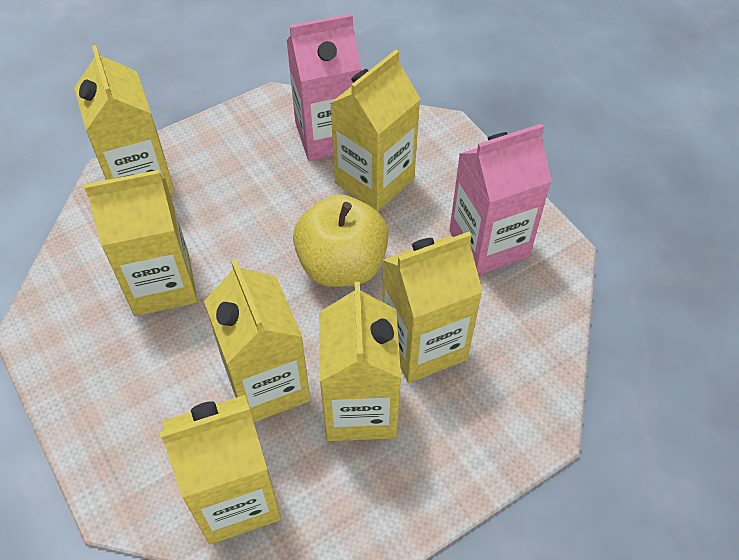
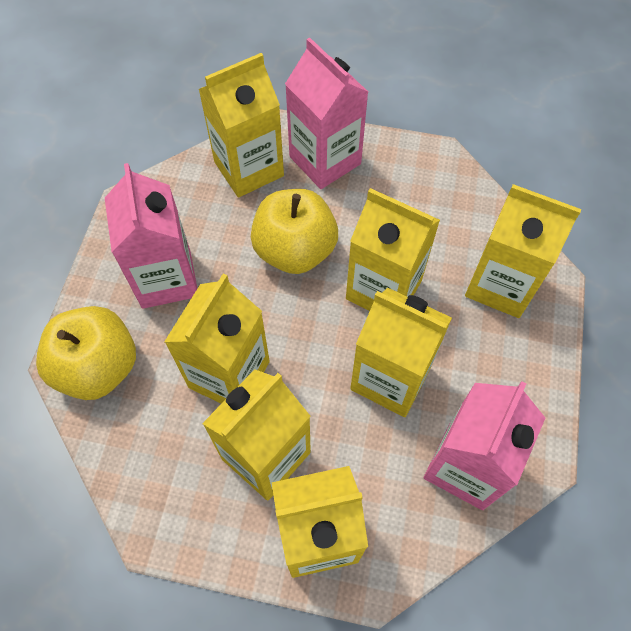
pink carton: 2 -> 3
yellow apple: 1 -> 2

